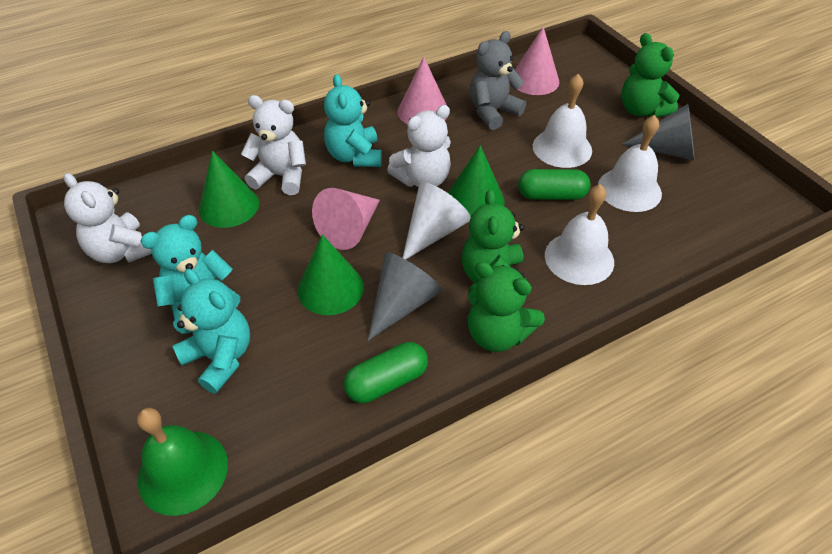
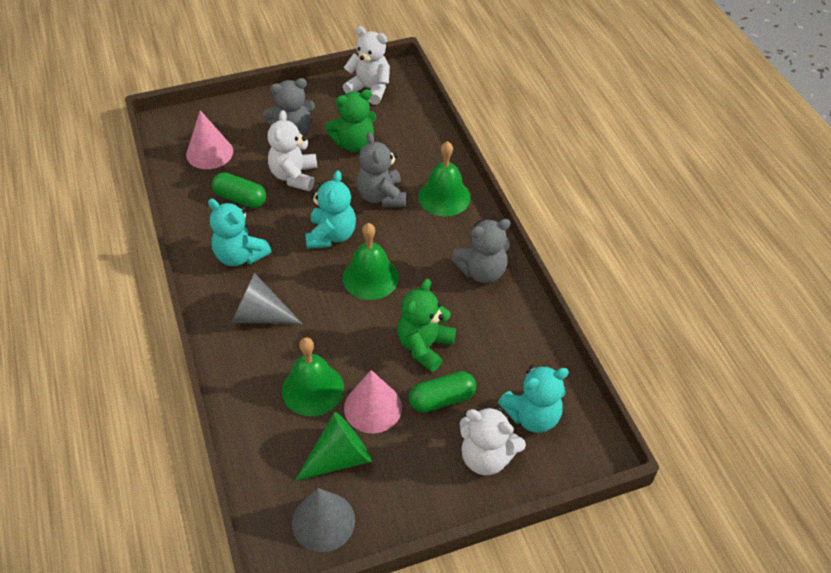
green bell: 1 -> 3
green cone: 3 -> 1
green teddy bear: 3 -> 2
grey teddy bear: 1 -> 3
pink cone: 3 -> 2
white bell: 3 -> 0
white cone: 1 -> 0

